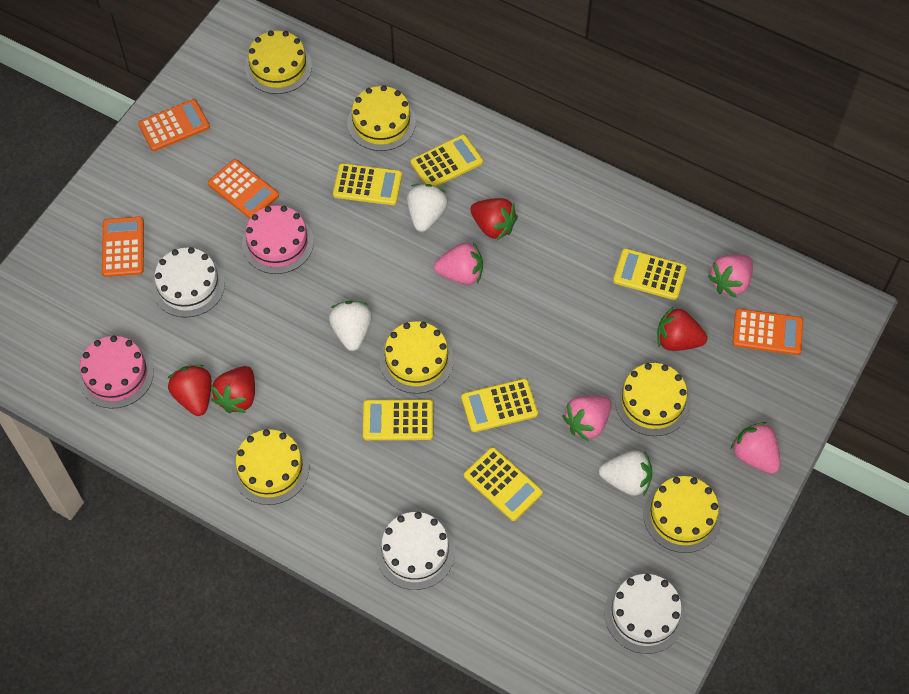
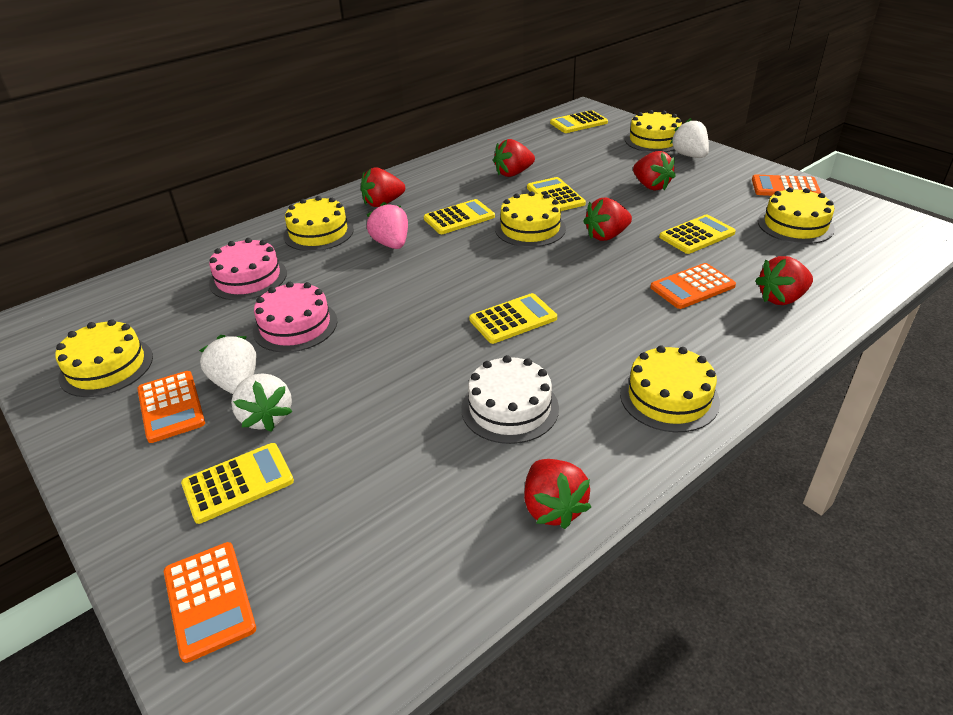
pink strawberry: 4 -> 1
red strawberry: 4 -> 6
white cake: 3 -> 1

